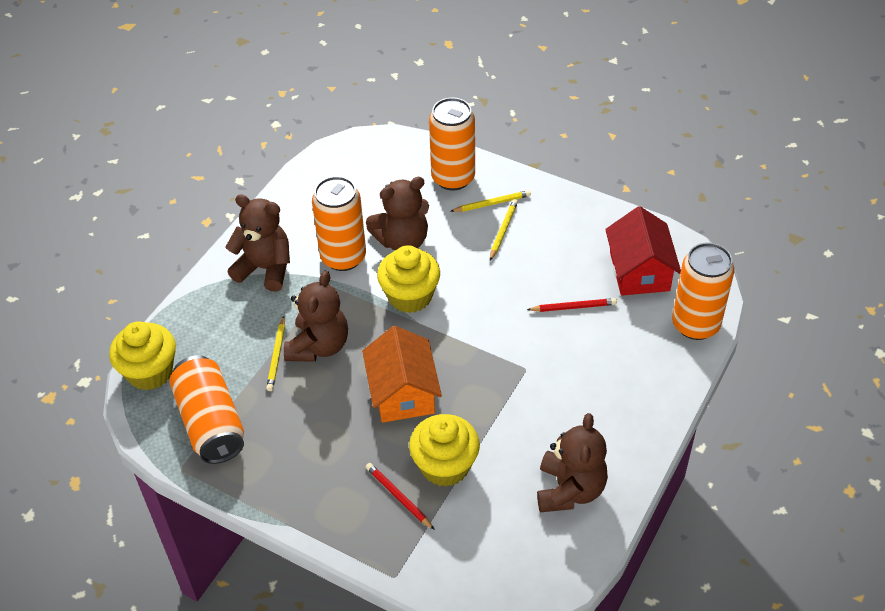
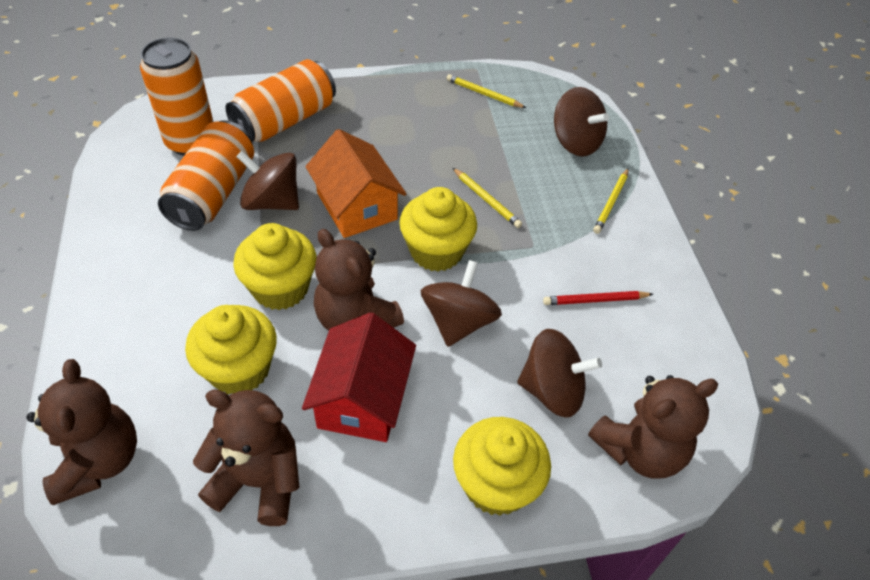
brown spinning top: 0 -> 4
orange can: 4 -> 3
red pencil: 2 -> 1
yellow cupcake: 3 -> 4

